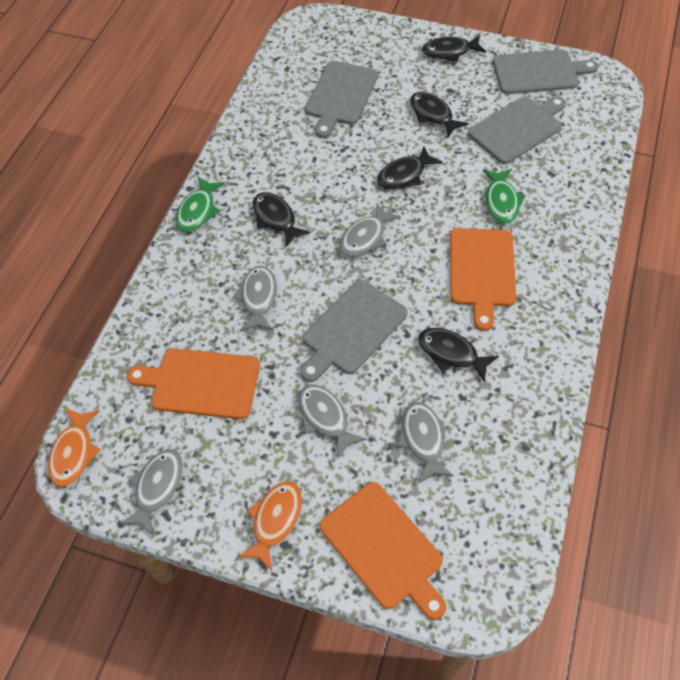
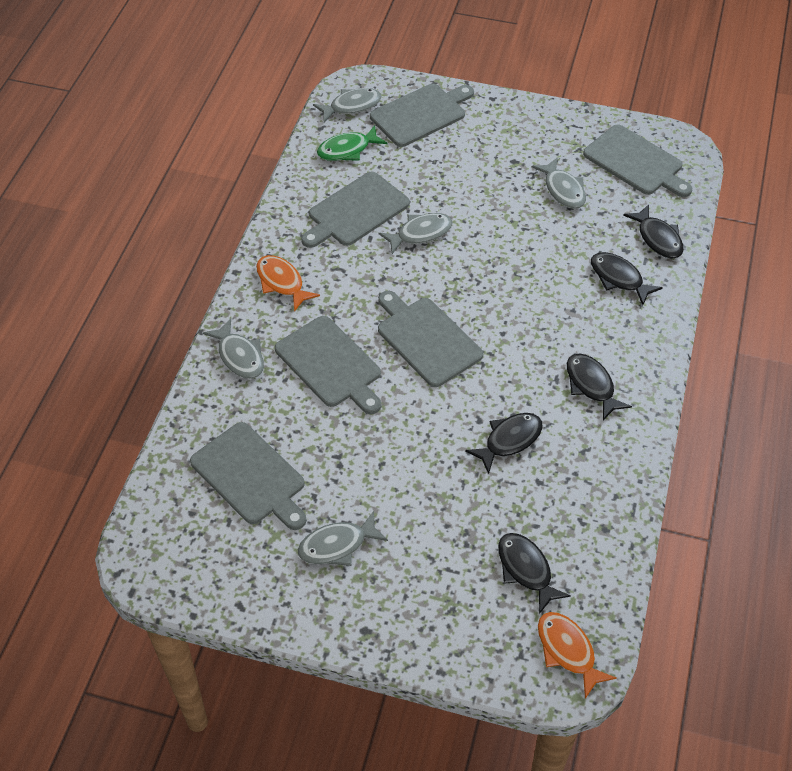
green fish: 2 -> 1
grey cutting board: 4 -> 6
orange cutting board: 3 -> 0

